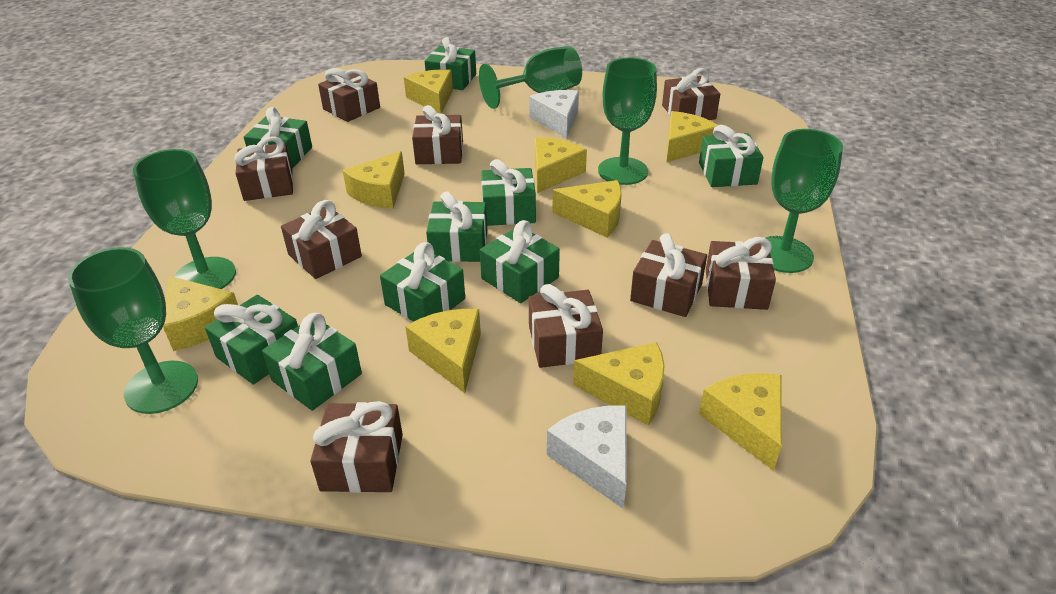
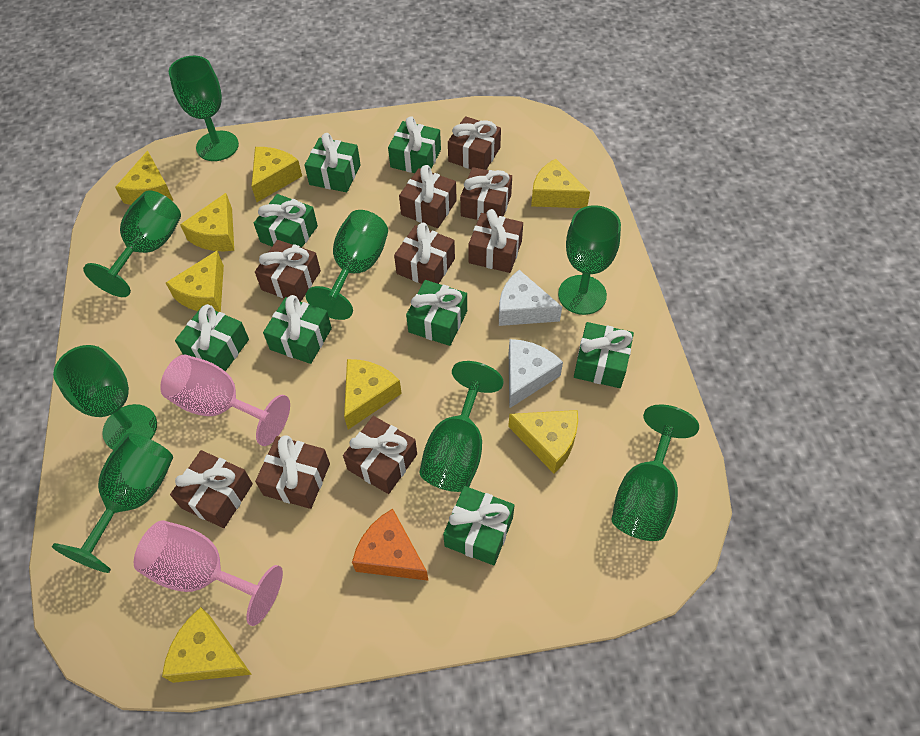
green gift: 9 -> 8
green goblet: 5 -> 8
orange cheese: 0 -> 1
pink goblet: 0 -> 2
yellow cheese: 9 -> 8

